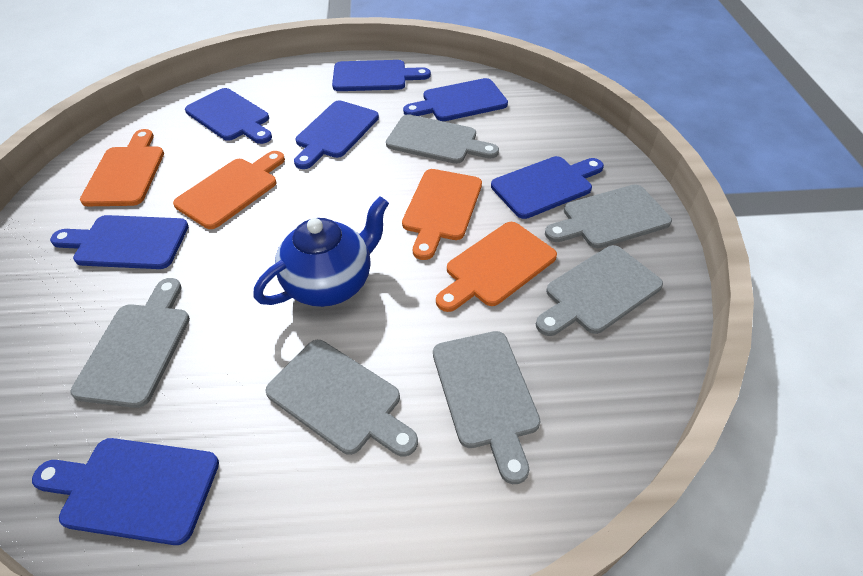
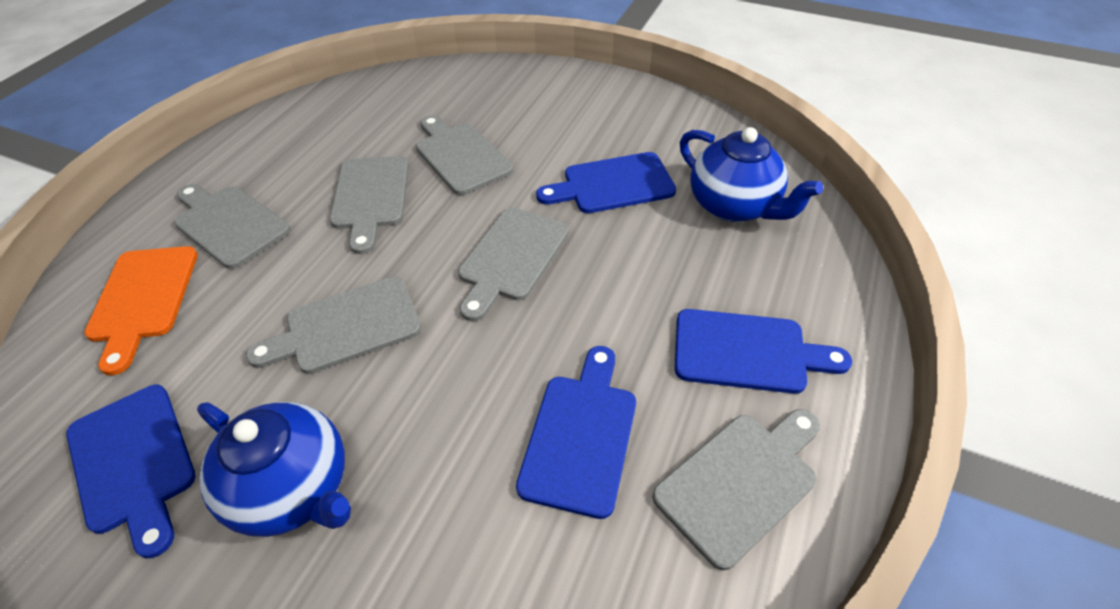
blue cutting board: 7 -> 4
blue teapot: 1 -> 2
orange cutting board: 4 -> 1

